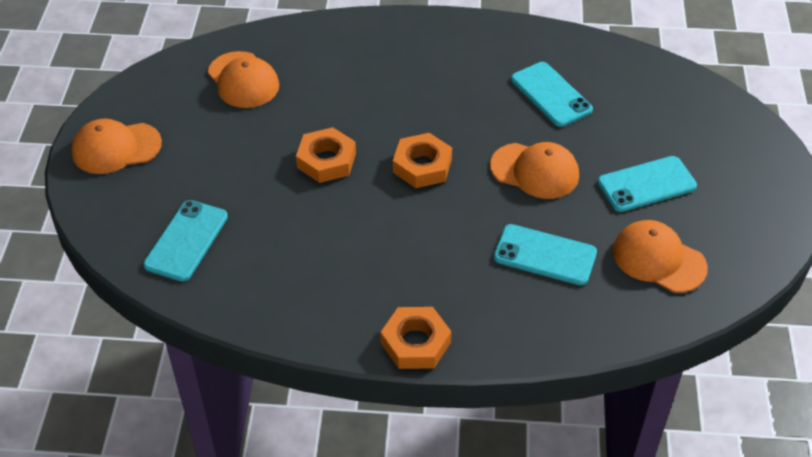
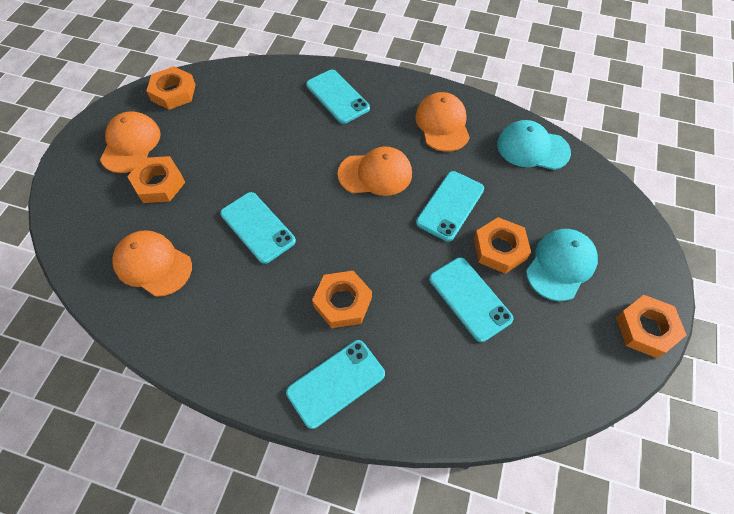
orange nut: 3 -> 5
turquoise cap: 0 -> 2
turquoise phone: 4 -> 5

